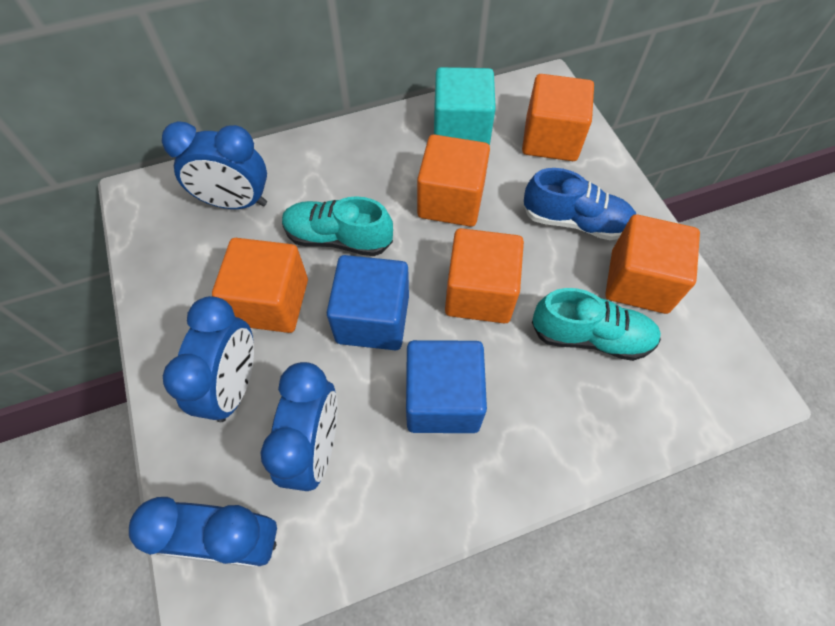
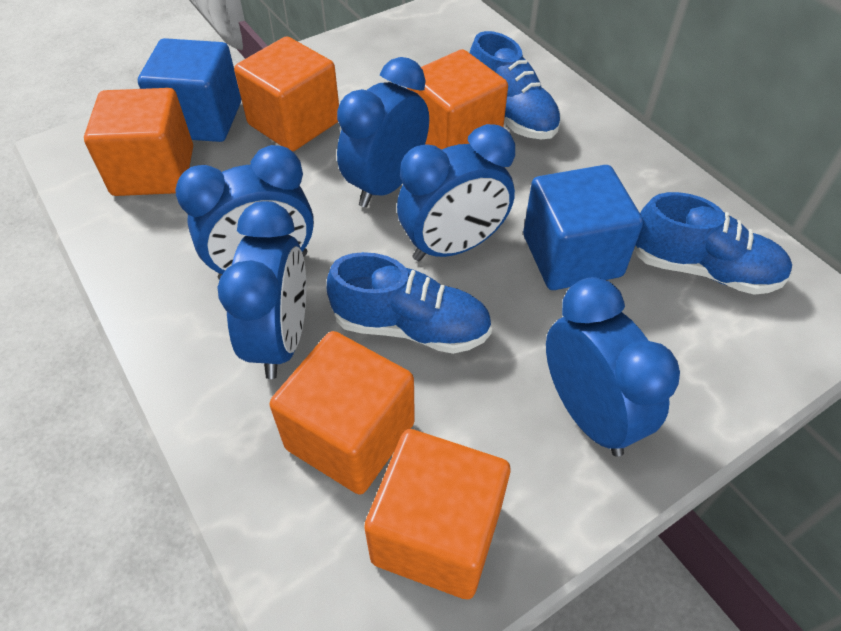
blue clock: 4 -> 5
blue shoe: 1 -> 3
turquoise cube: 1 -> 0
turquoise shoe: 2 -> 0

